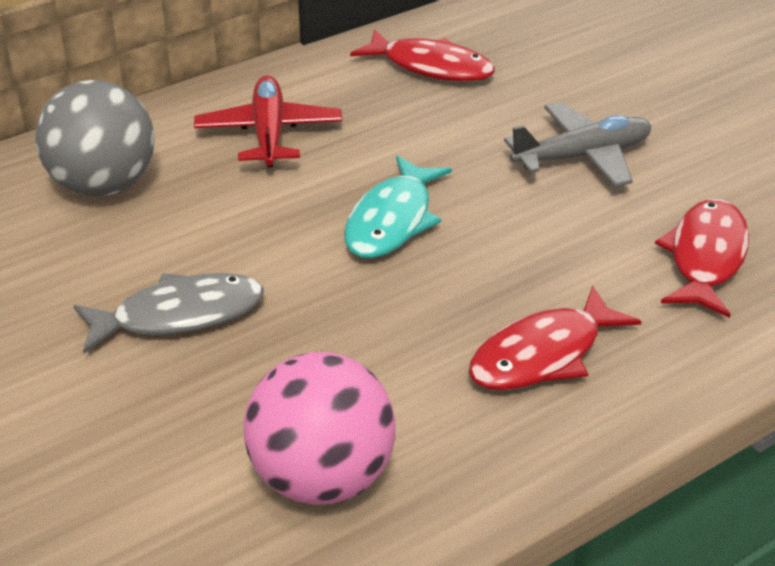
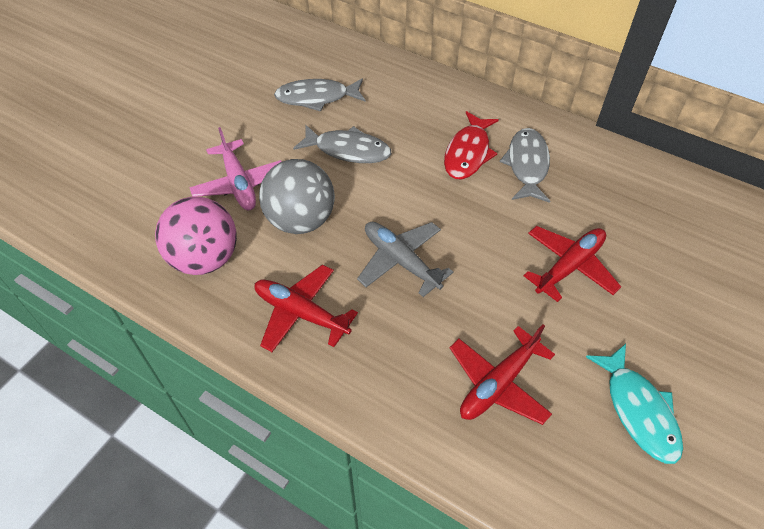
grey fish: 1 -> 3
pink plane: 0 -> 1
red fish: 3 -> 1
red plane: 1 -> 3

